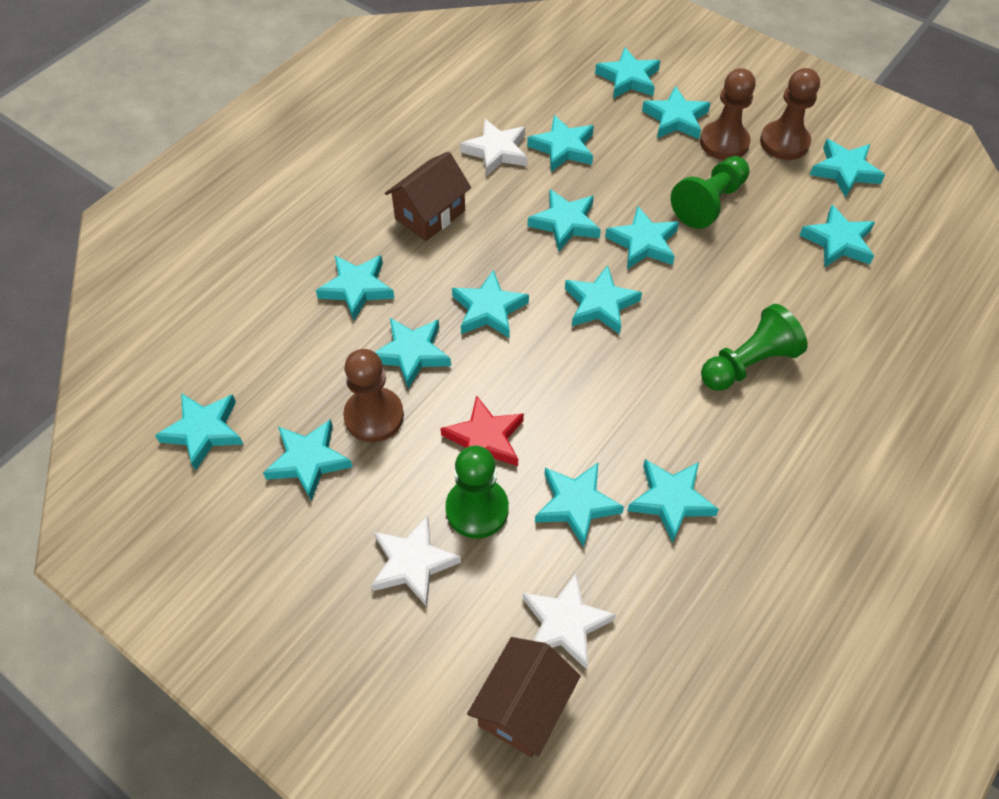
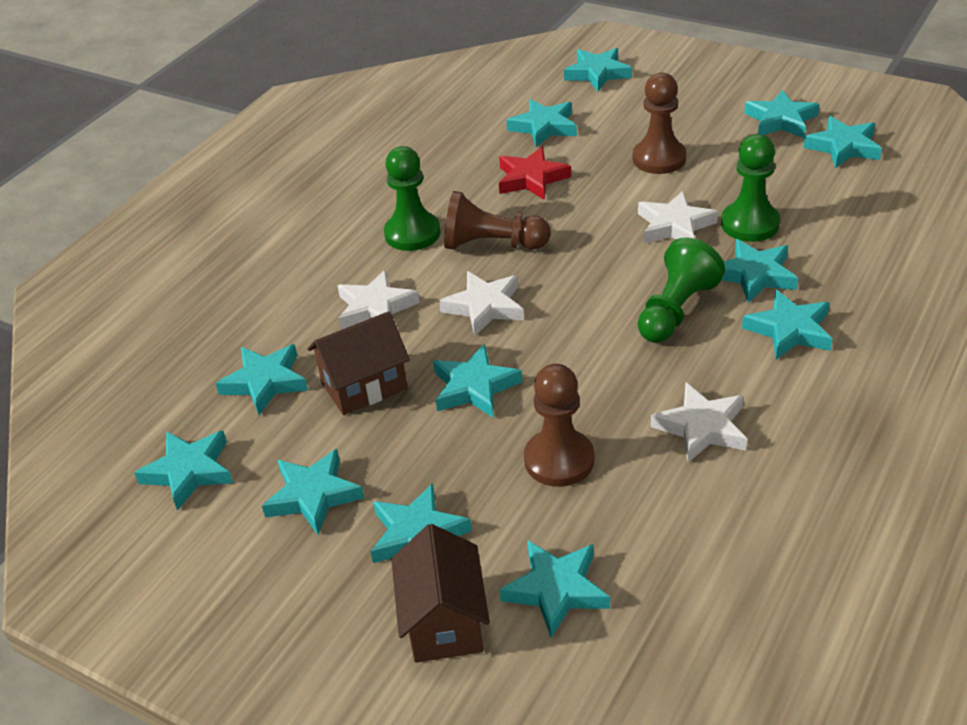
turquoise star: 15 -> 12
white star: 3 -> 4

